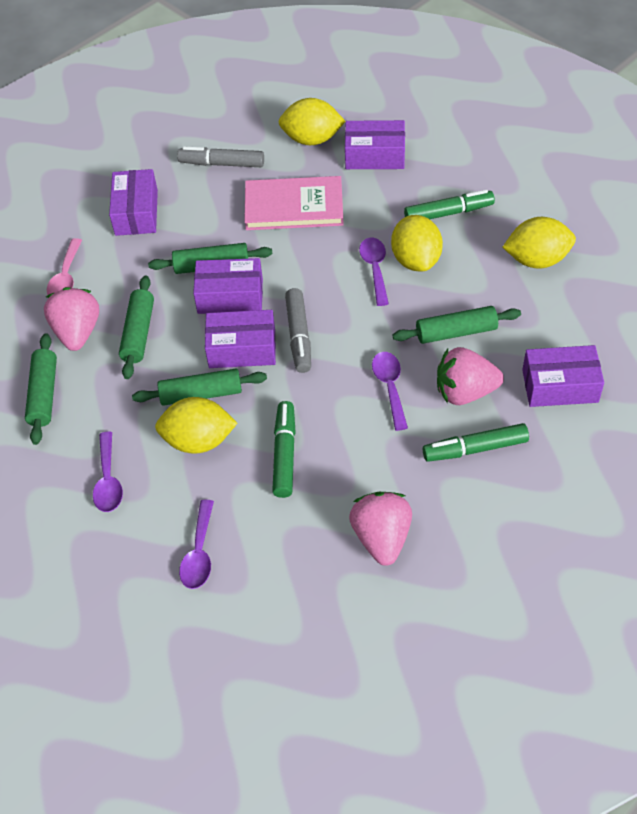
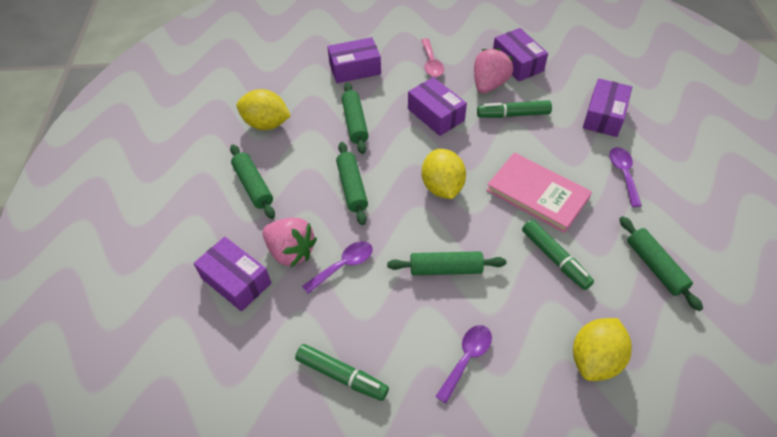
grey marker: 2 -> 0
pink strawberry: 3 -> 2
purple spoon: 4 -> 3
yellow lemon: 4 -> 3

